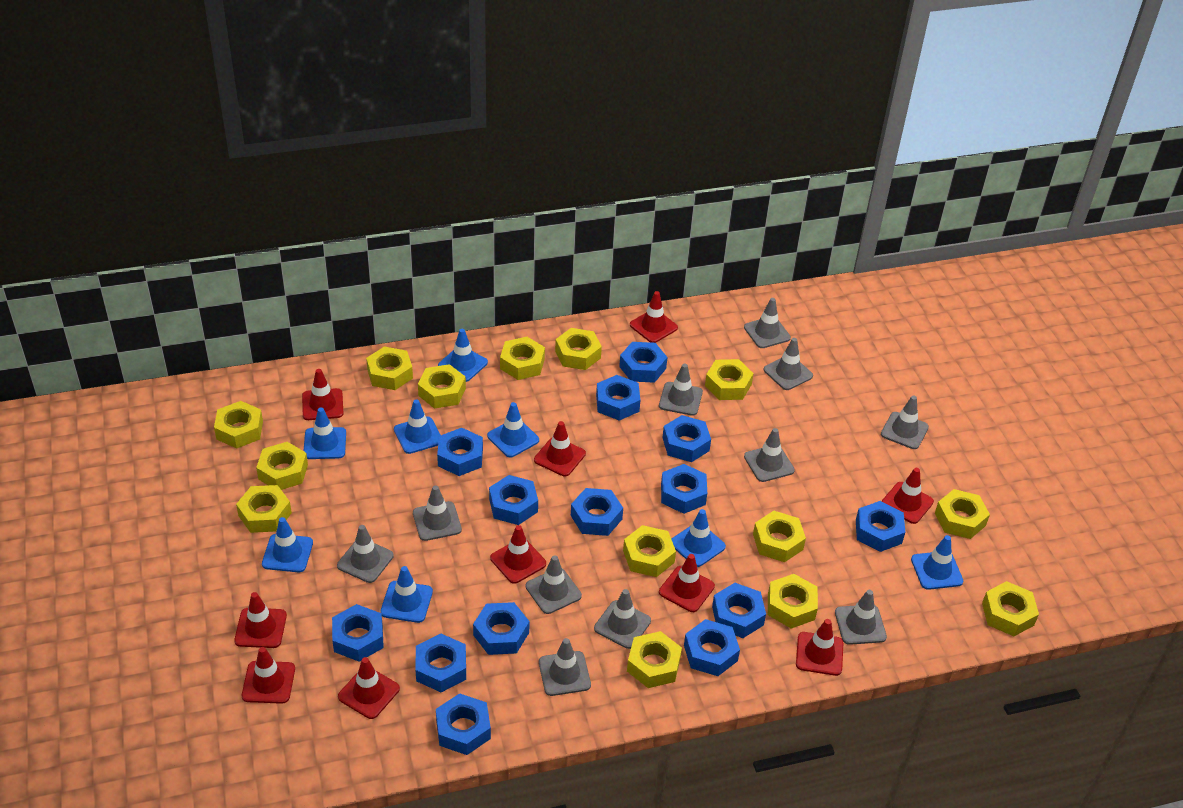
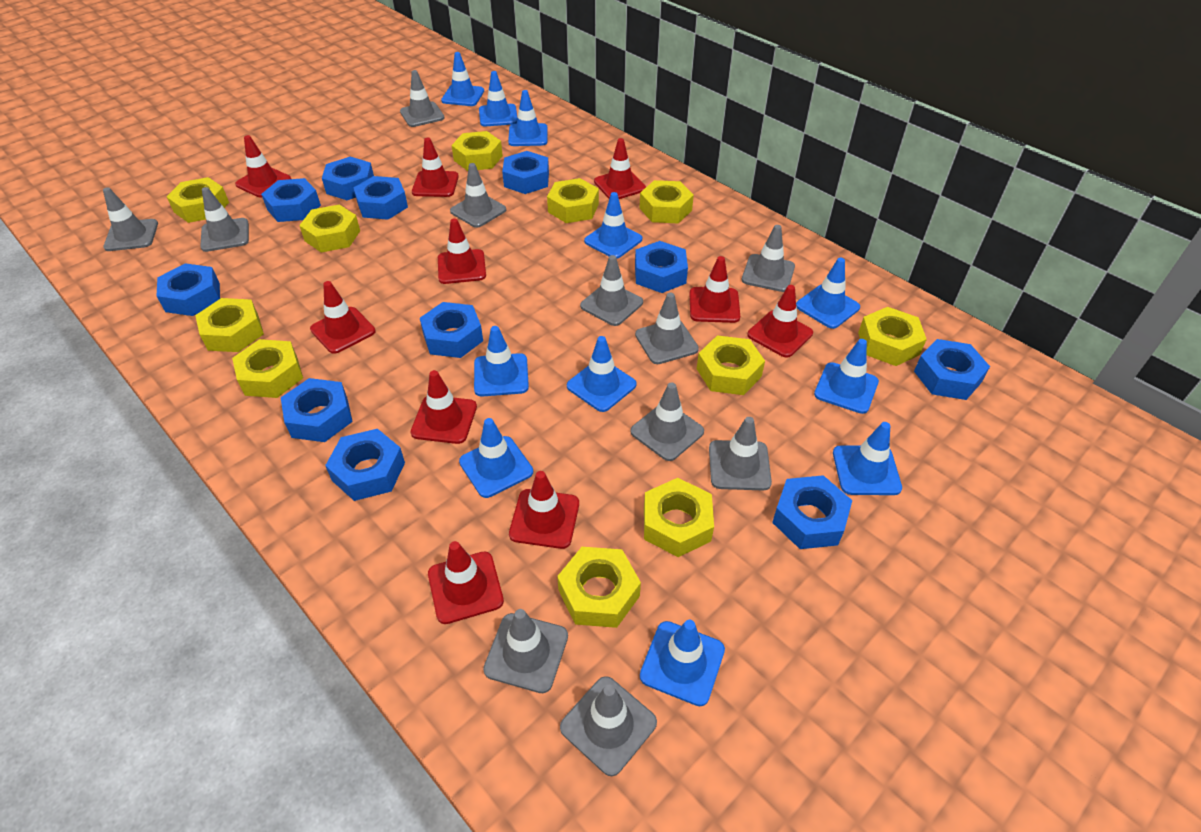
blue nut: 14 -> 11
blue traffic cone: 8 -> 11
yellow nut: 14 -> 11

